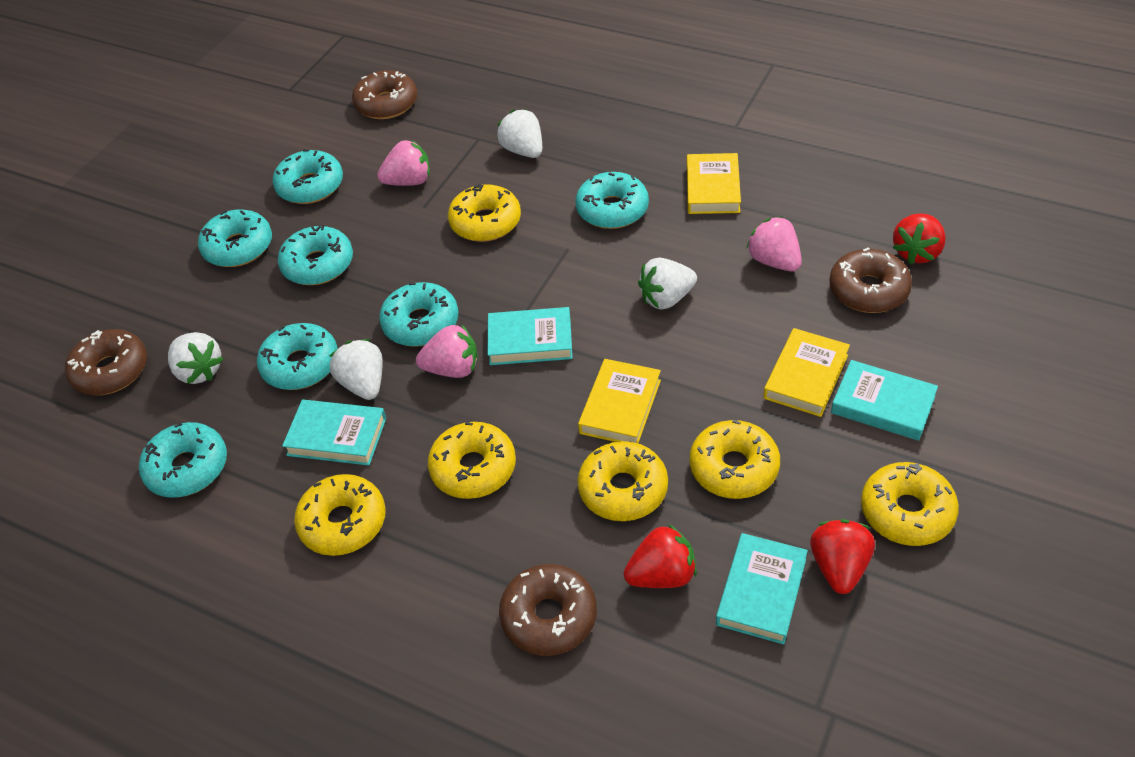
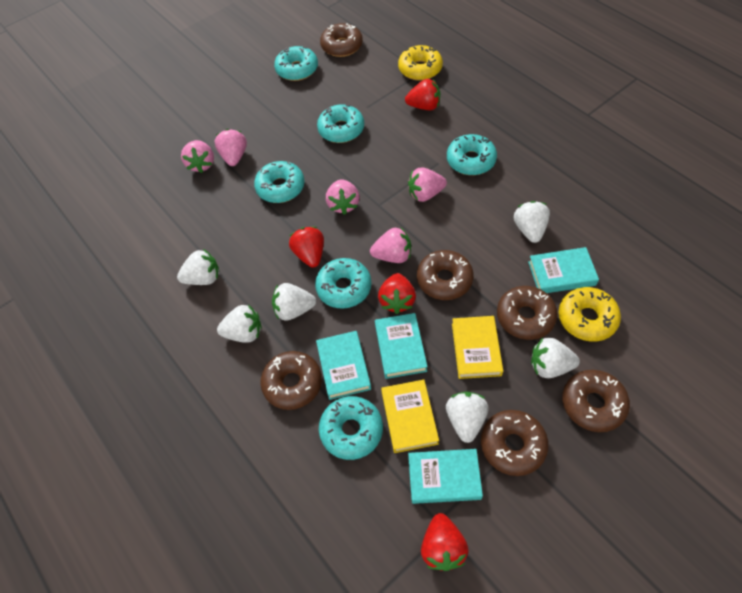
brown donut: 4 -> 6
pink strawberry: 3 -> 5
red strawberry: 3 -> 4
turquoise donut: 7 -> 6
white strawberry: 4 -> 6
yellow book: 3 -> 2
yellow donut: 6 -> 2

